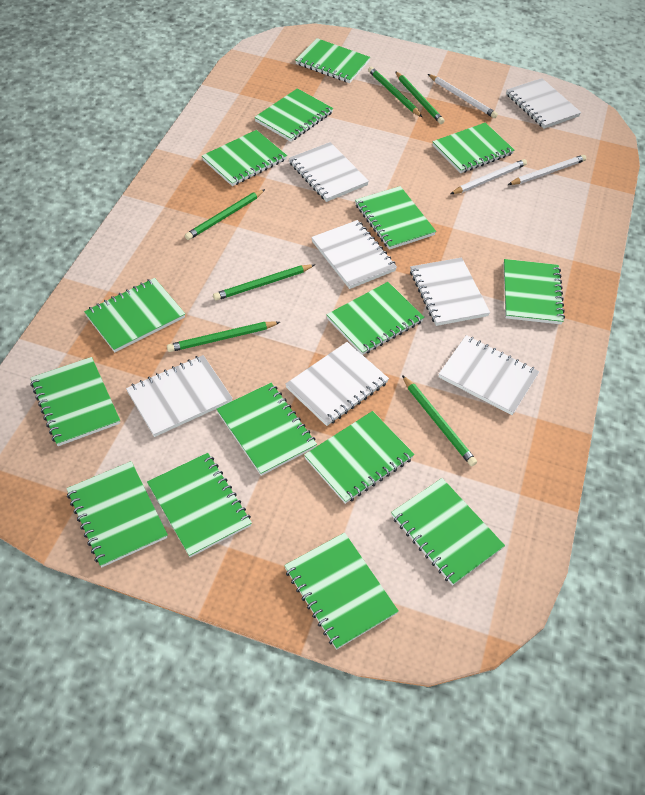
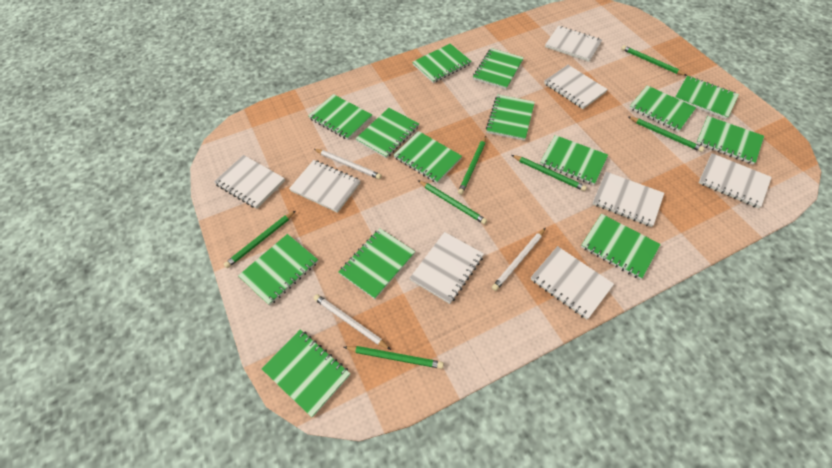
green notebook: 15 -> 14
green pencil: 6 -> 7
white notebook: 7 -> 8

